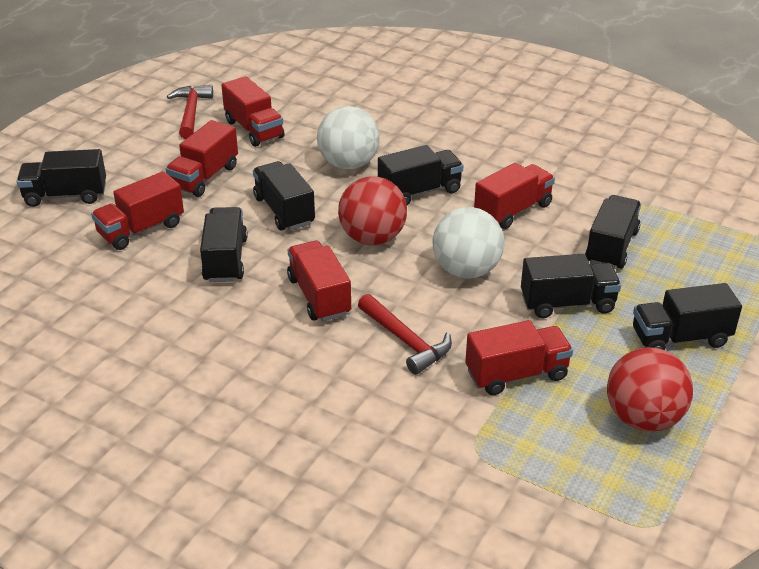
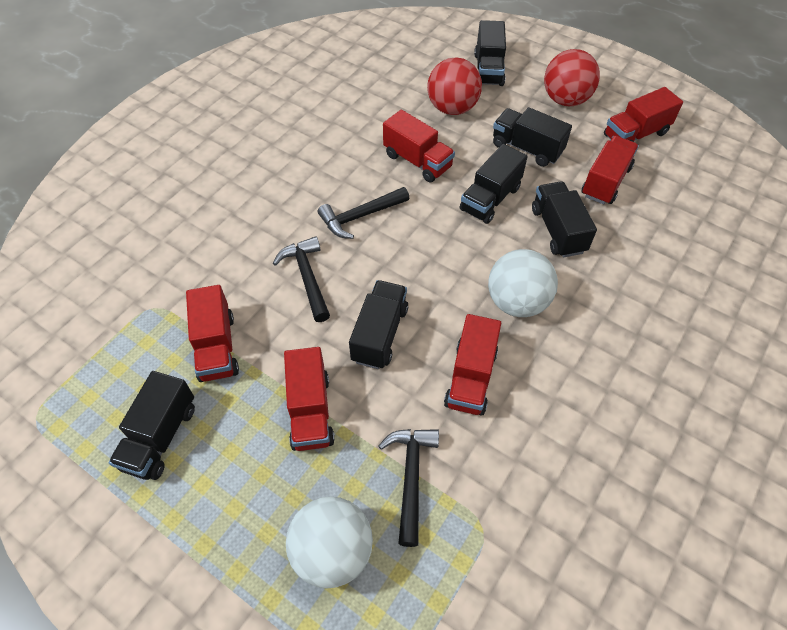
black hammer: 0 -> 3
black truck: 7 -> 6
red hammer: 2 -> 0

